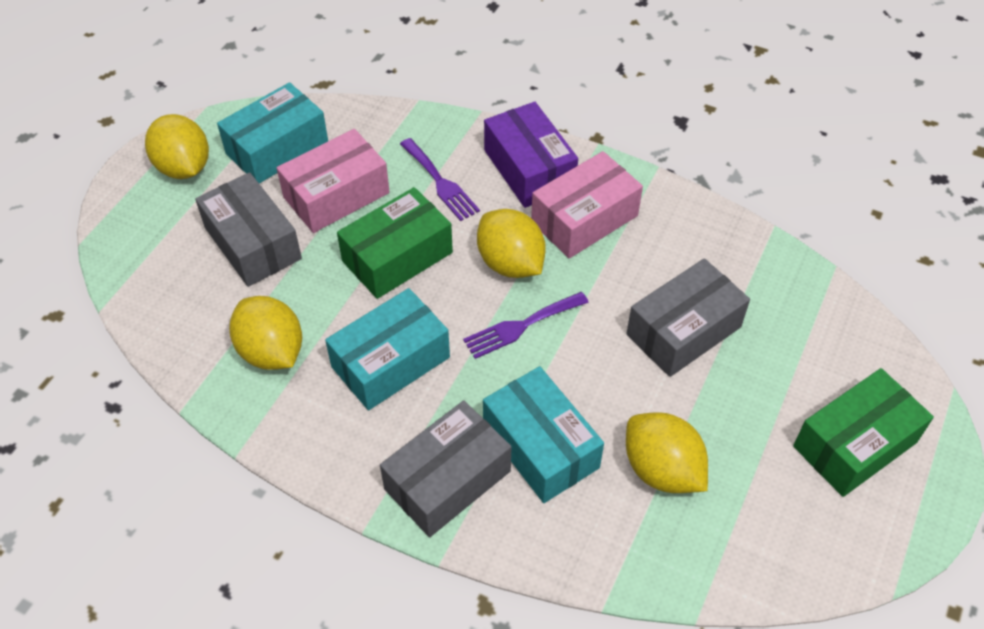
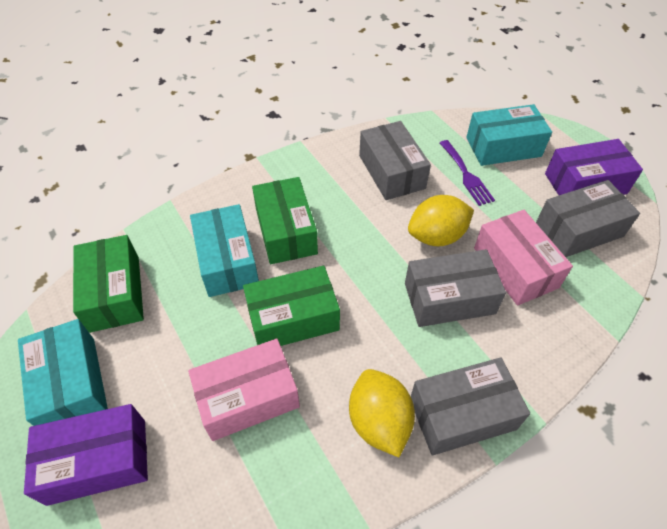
green box: 2 -> 3
grey box: 3 -> 4
purple box: 1 -> 2
purple fork: 2 -> 1
yellow lemon: 4 -> 2

